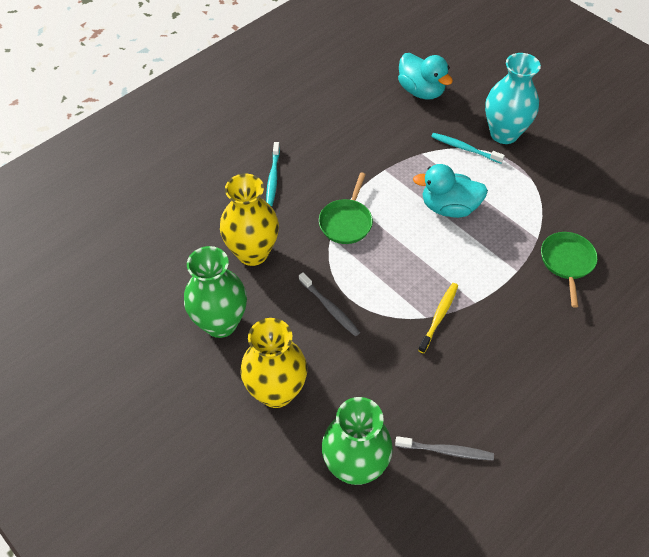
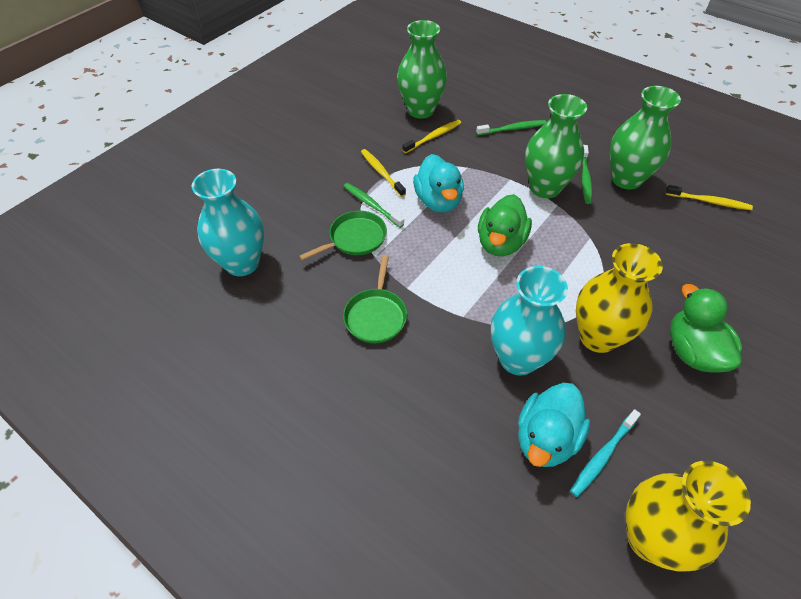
green duck: 0 -> 2
green toothbrush: 0 -> 3
green vase: 2 -> 3
grey toothbrush: 2 -> 0
turquoise toothbrush: 2 -> 1
turquoise vase: 1 -> 2
yellow toothbrush: 1 -> 3

